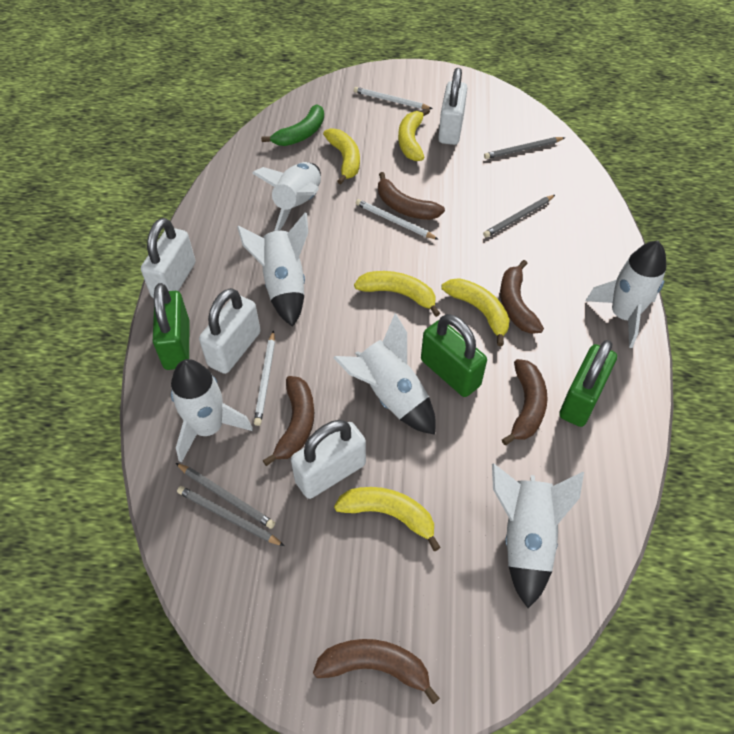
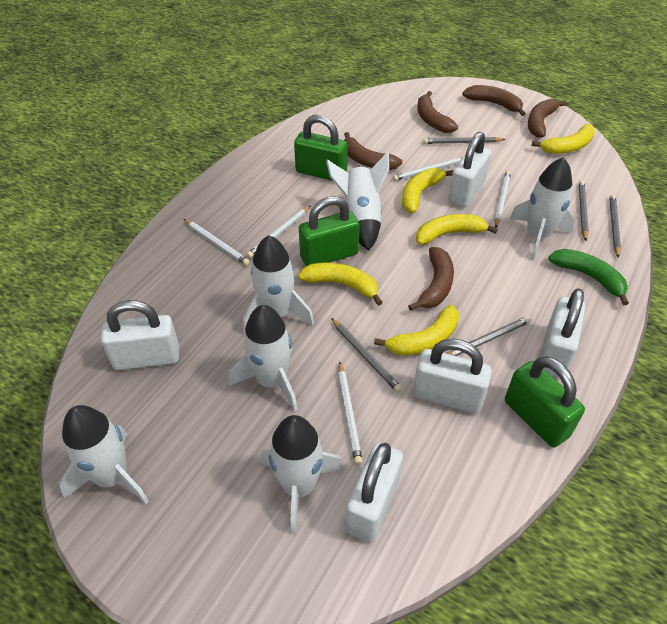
grey pencil: 4 -> 5
white padlock: 4 -> 5
white pencil: 3 -> 5

